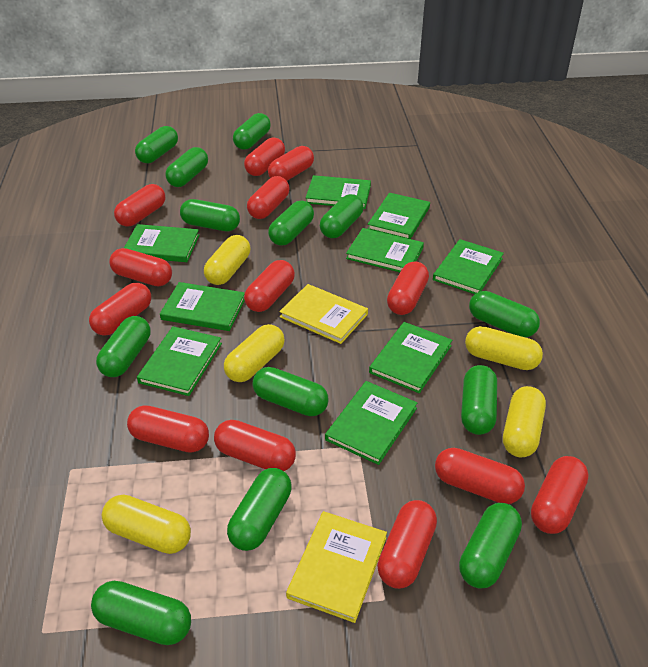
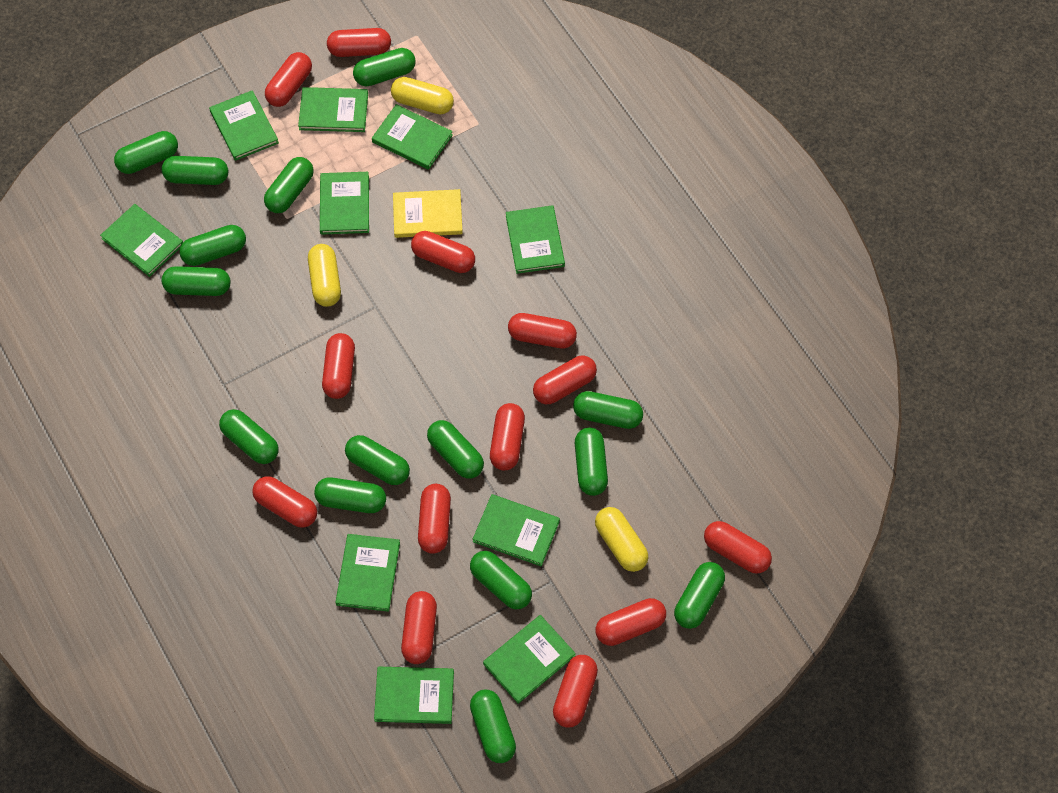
green book: 9 -> 10
green capsule: 13 -> 15
yellow book: 2 -> 1
yellow capsule: 5 -> 3

